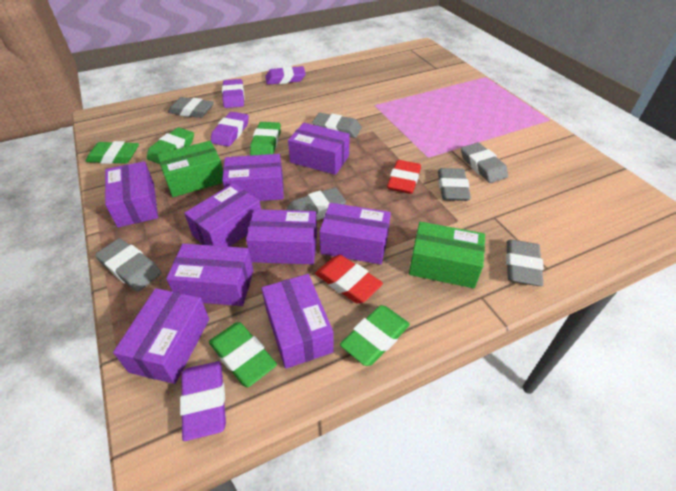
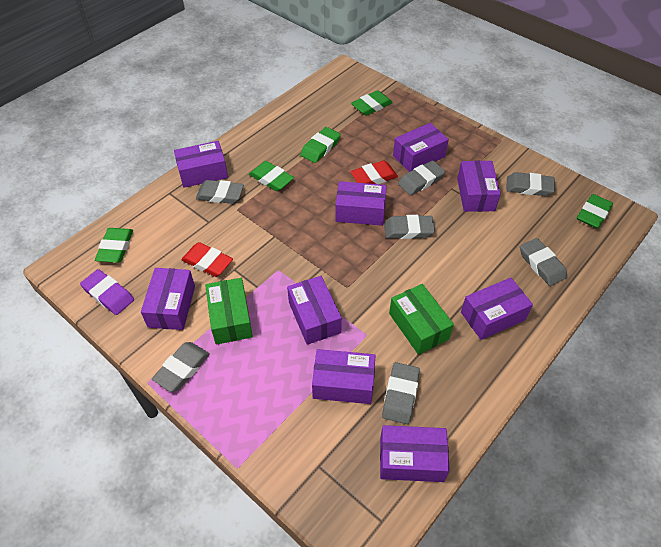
purple eraser: 4 -> 1

